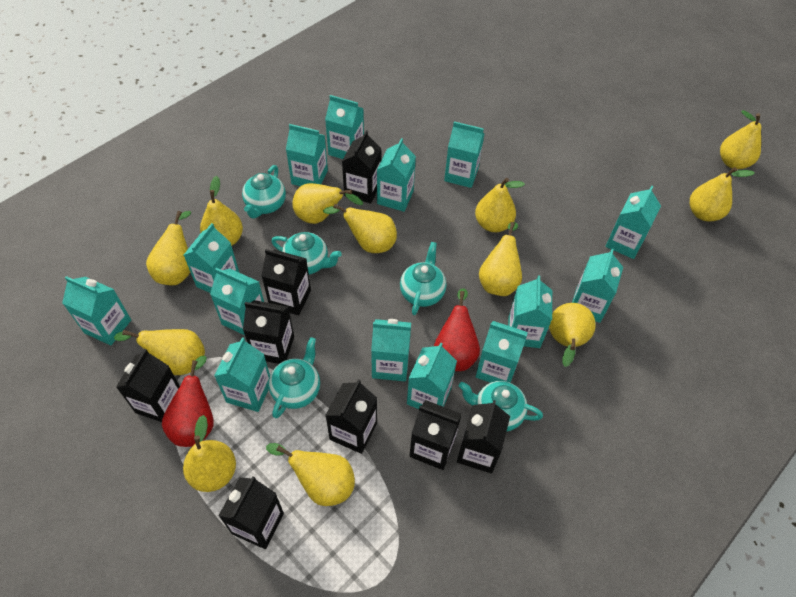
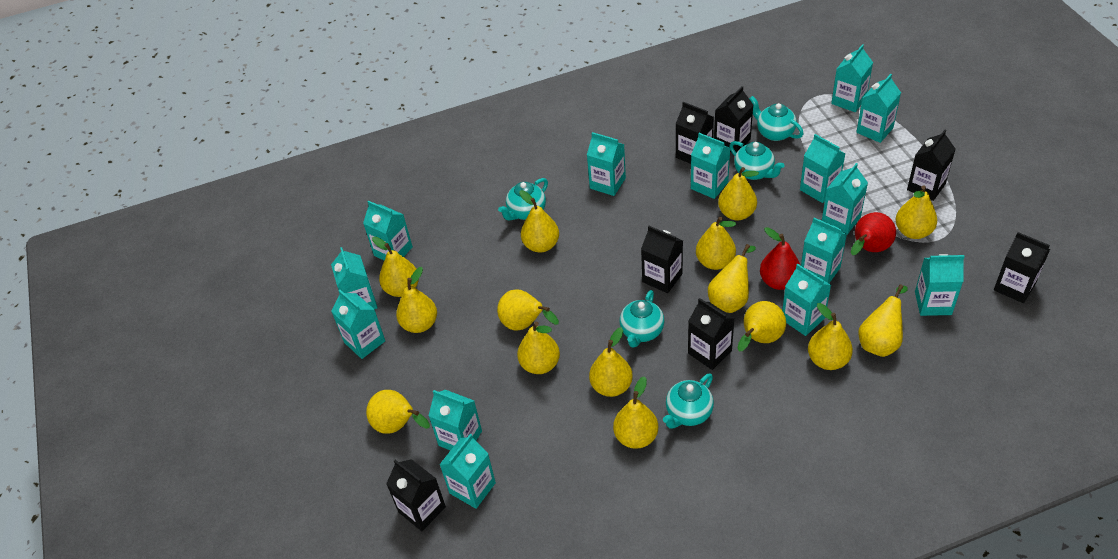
black carton: 8 -> 7
yellow pear: 12 -> 15

